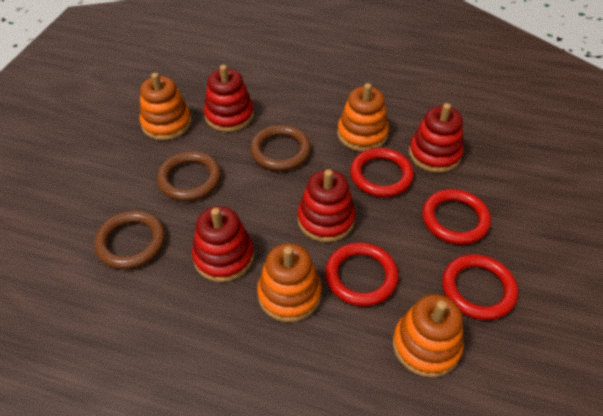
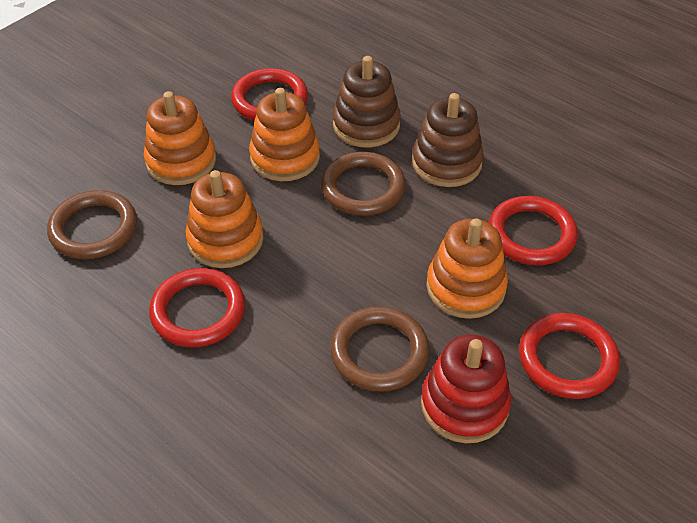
brown stacking toy: 0 -> 2
red stacking toy: 4 -> 1

